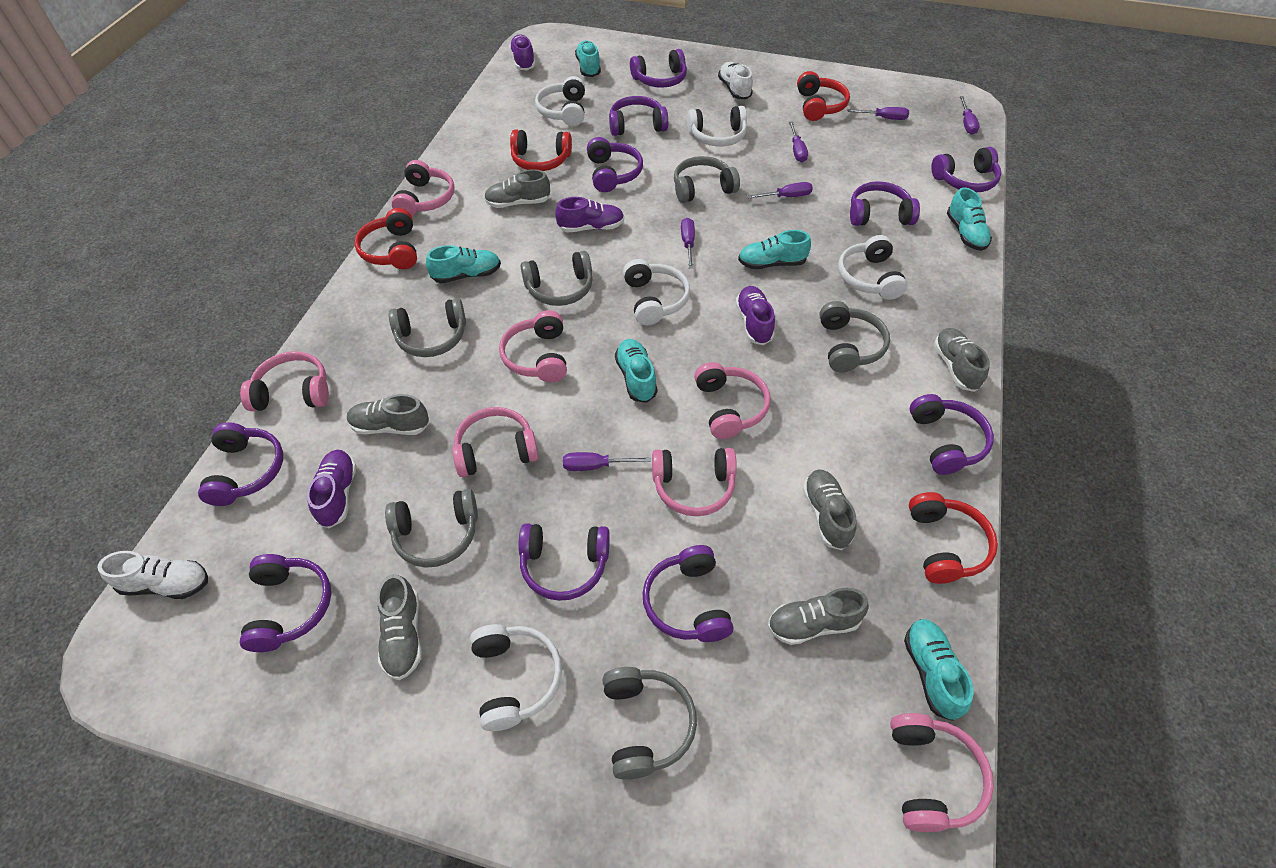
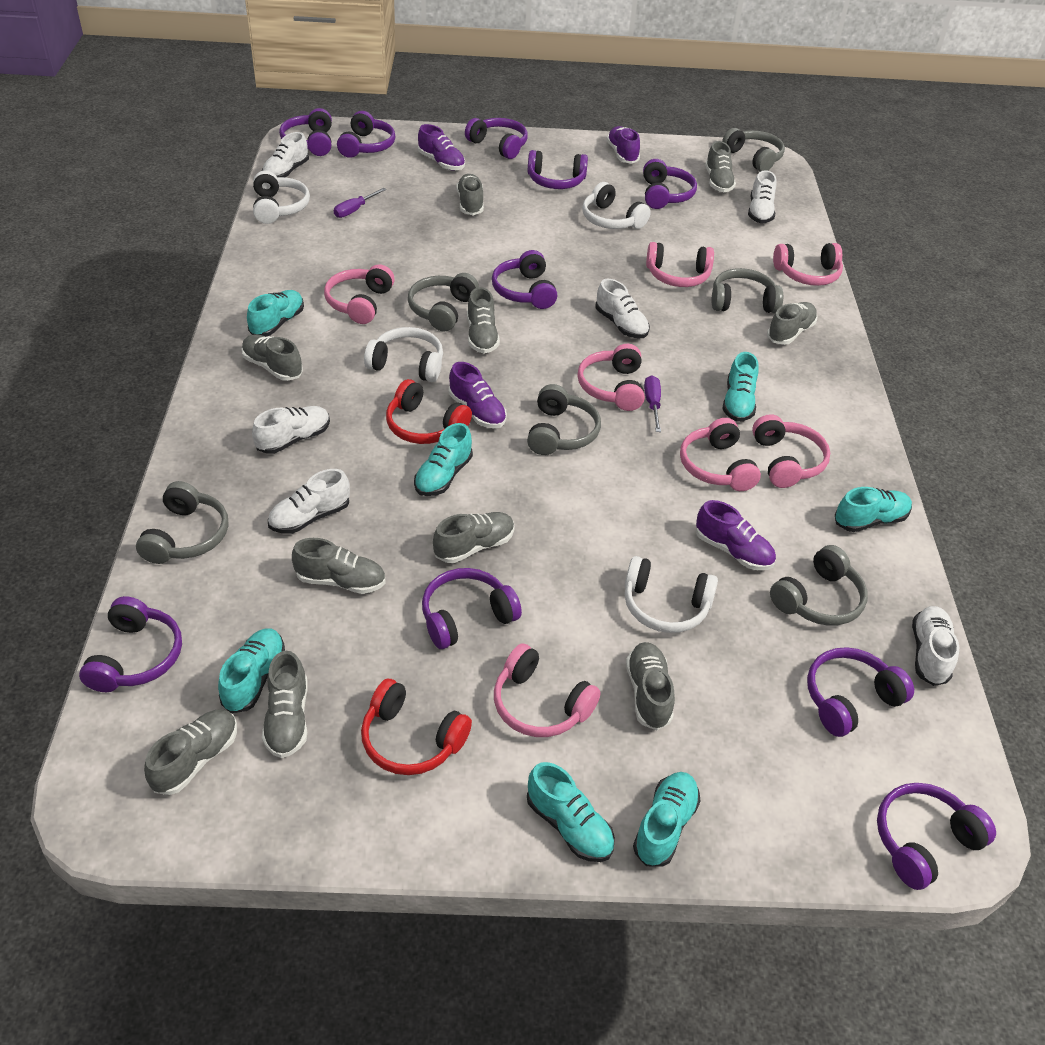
grey shoe: 6 -> 10
purple screwdriver: 6 -> 2
red headphones: 4 -> 2
turquoise shoe: 6 -> 7
white headphones: 5 -> 4
white shoe: 2 -> 6

